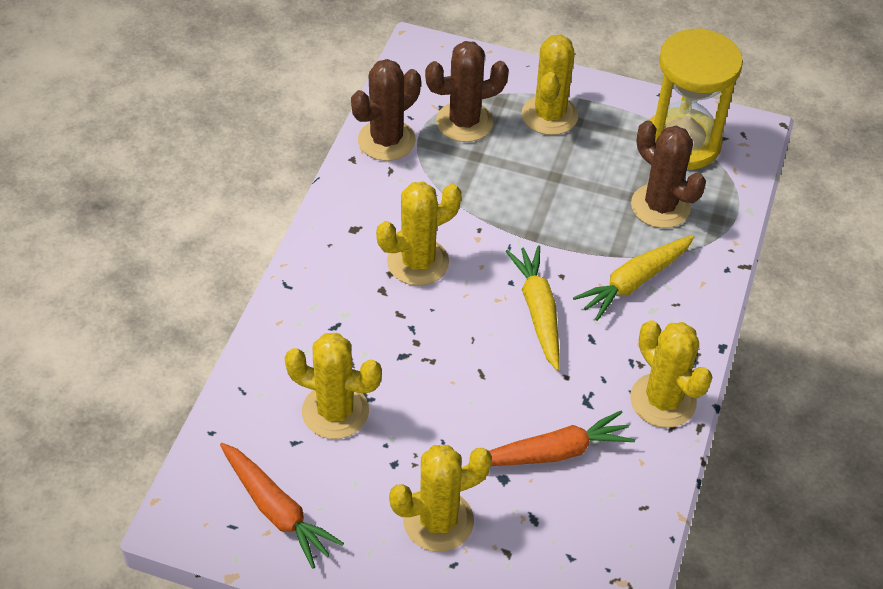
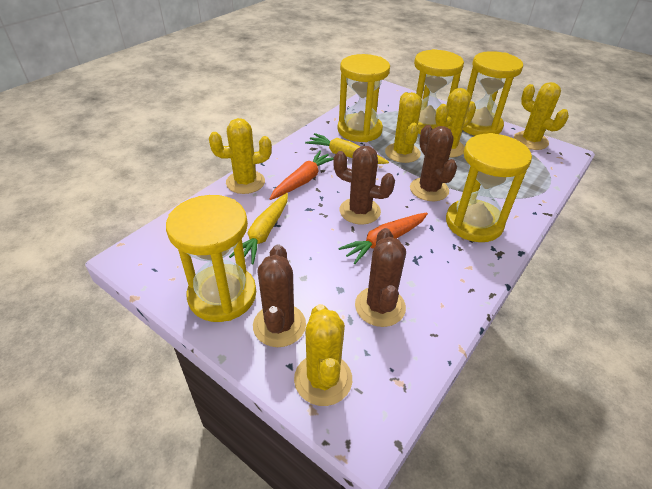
brown cactus: 3 -> 4
yellow hourglass: 1 -> 5

